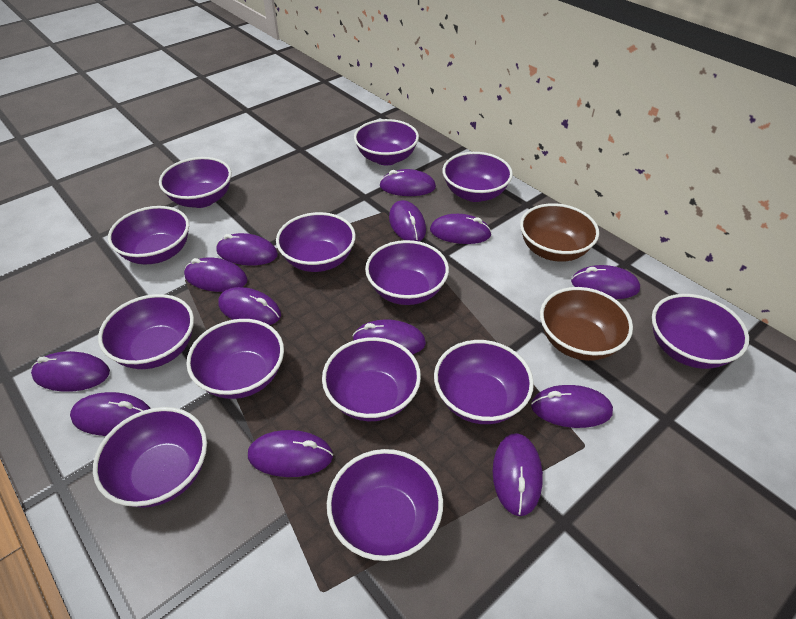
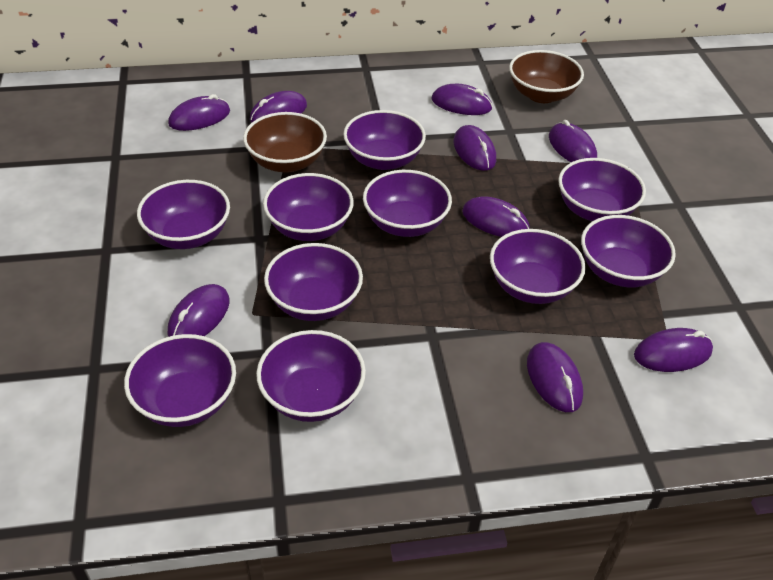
purple bowl: 13 -> 10
purple mouse: 13 -> 9

